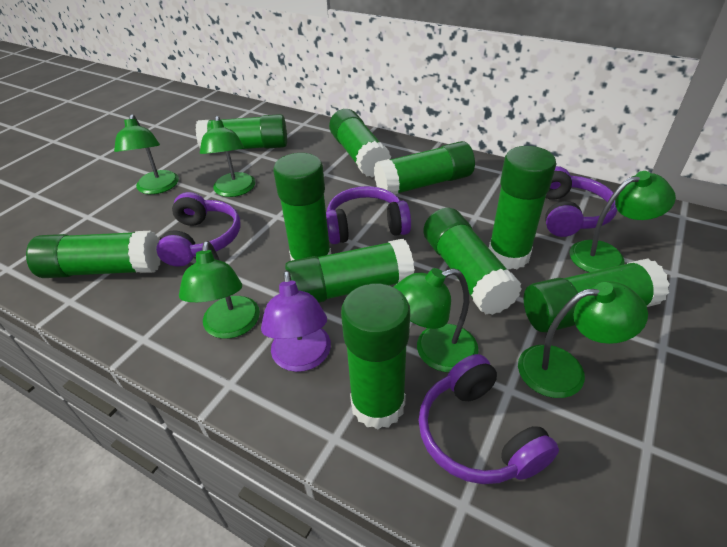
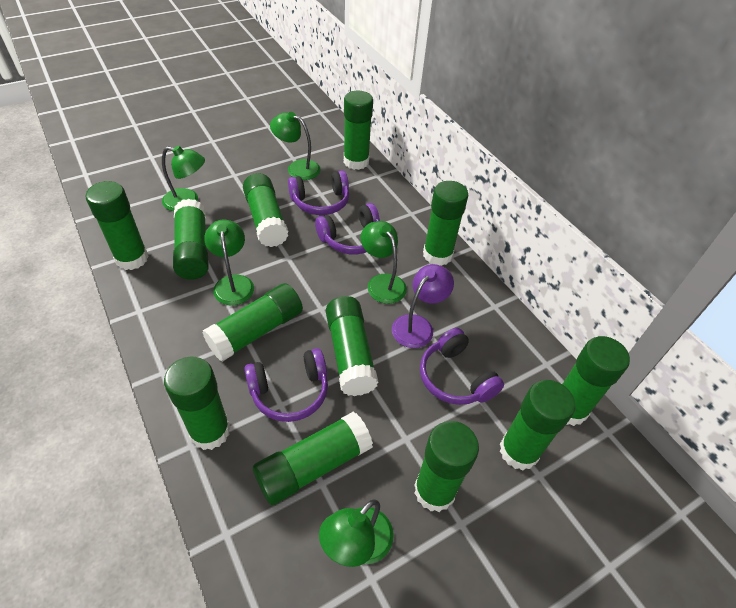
green glue stick: 10 -> 12
green lamp: 6 -> 5

